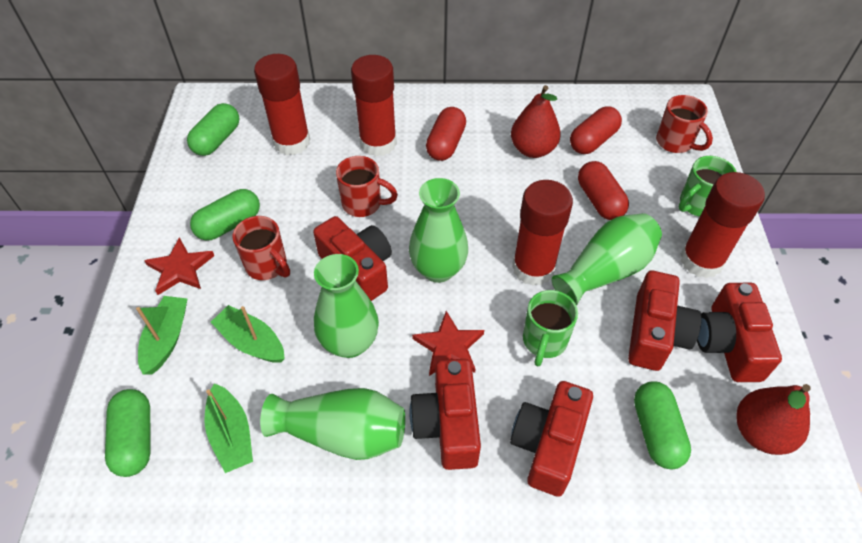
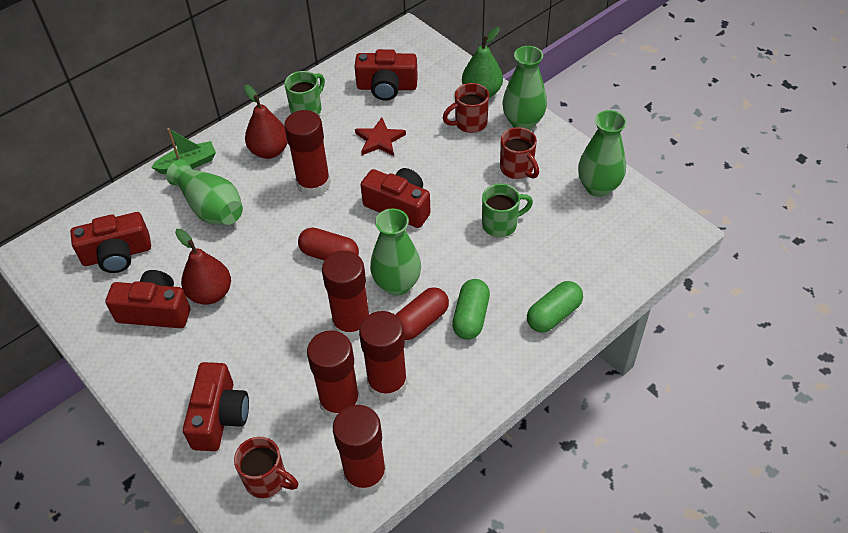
green boat: 3 -> 1
green capsule: 4 -> 2
green pear: 0 -> 1
red capsule: 3 -> 2
red glue stick: 4 -> 5
red star: 2 -> 1

